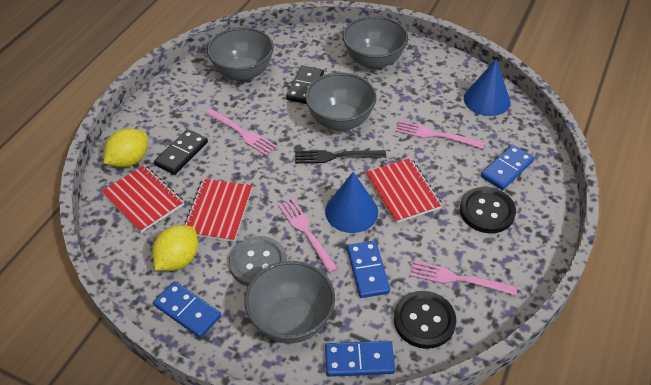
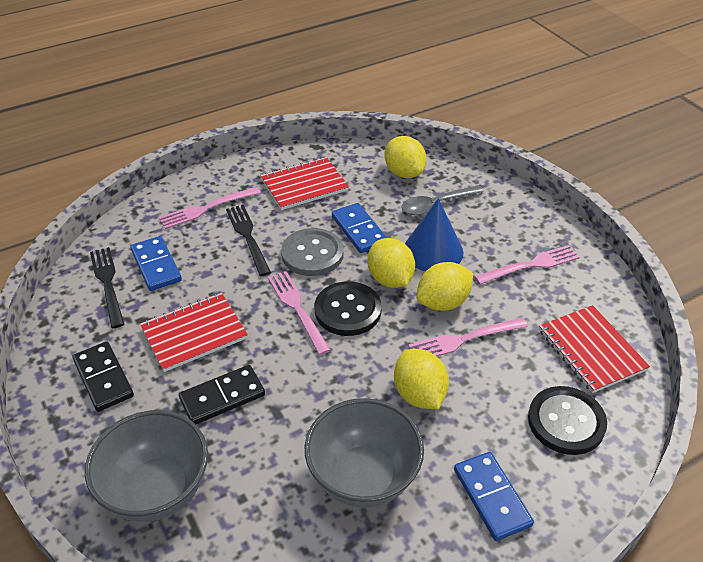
black fork: 1 -> 2
blue cone: 2 -> 1
blue domino: 4 -> 3
grey bowl: 4 -> 2
grey spoon: 0 -> 1
yellow lemon: 2 -> 4

